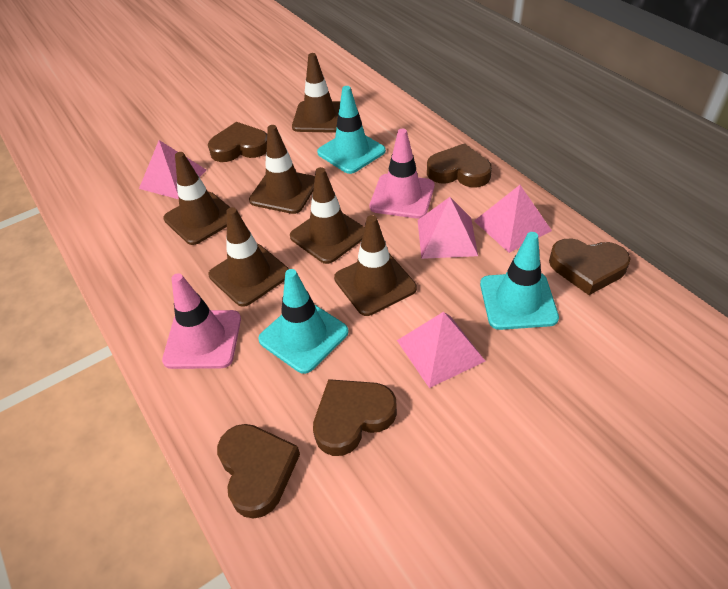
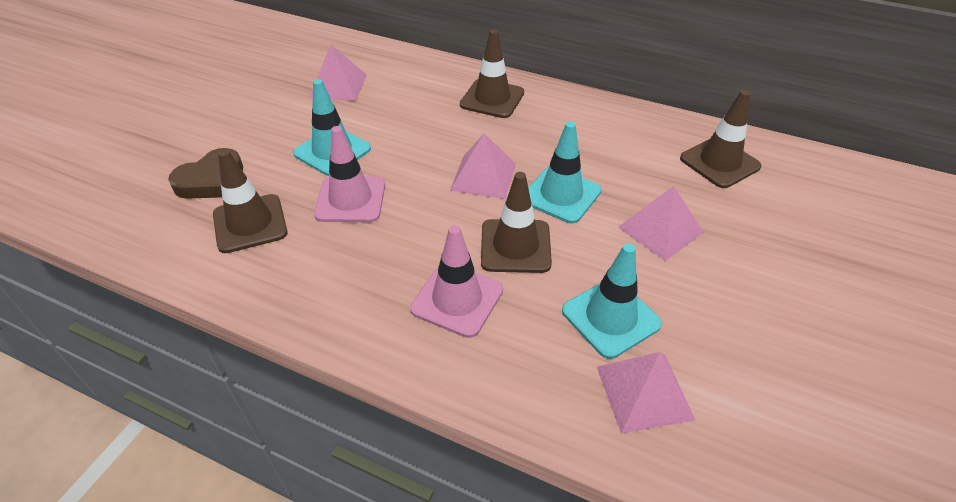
brown heart: 5 -> 1
brown traffic cone: 6 -> 4

